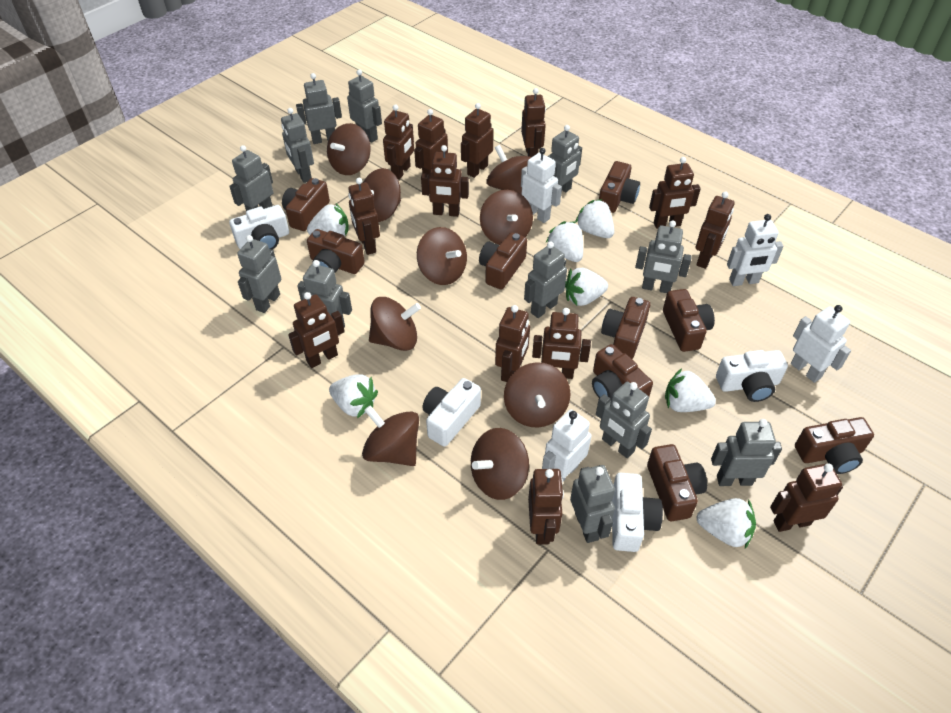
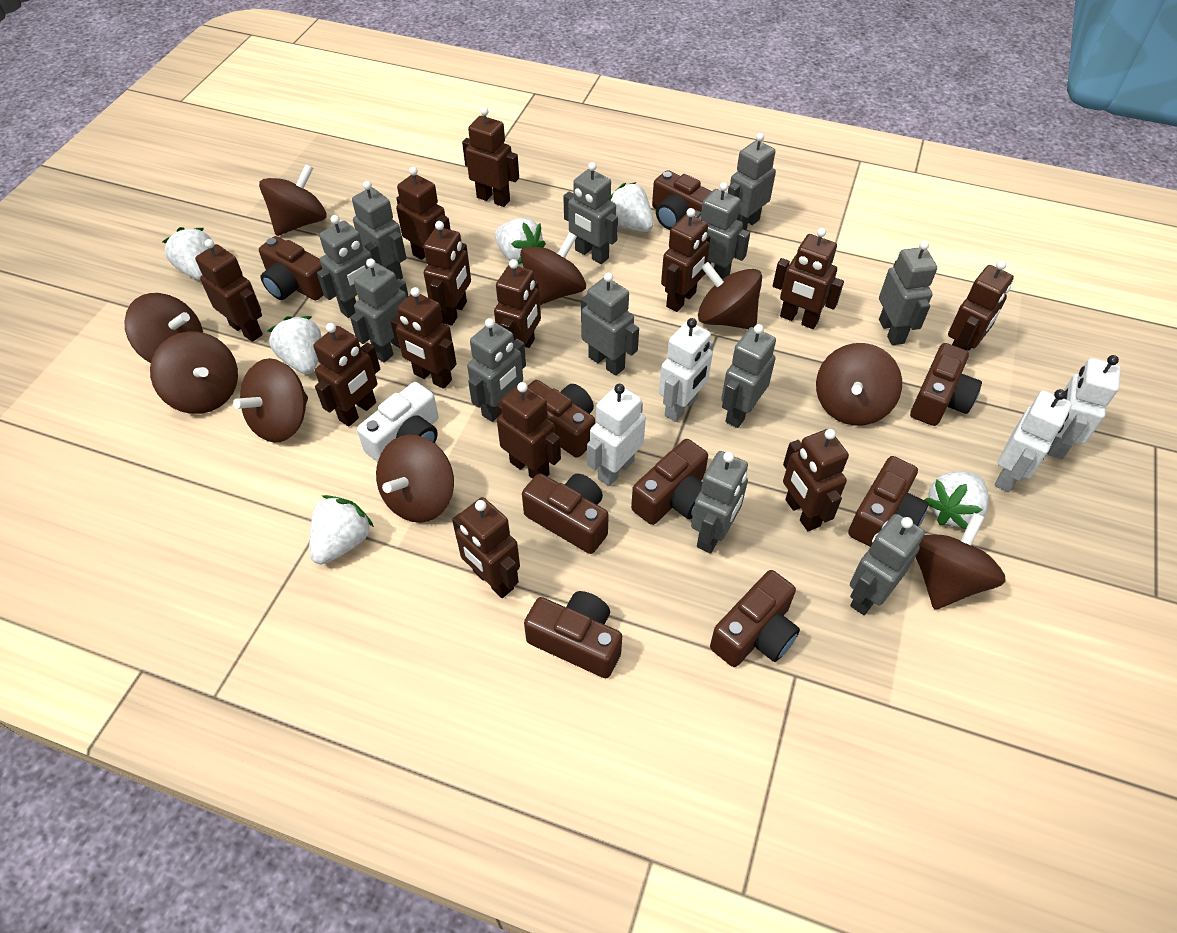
white camera: 4 -> 1
white strawberry: 7 -> 6

